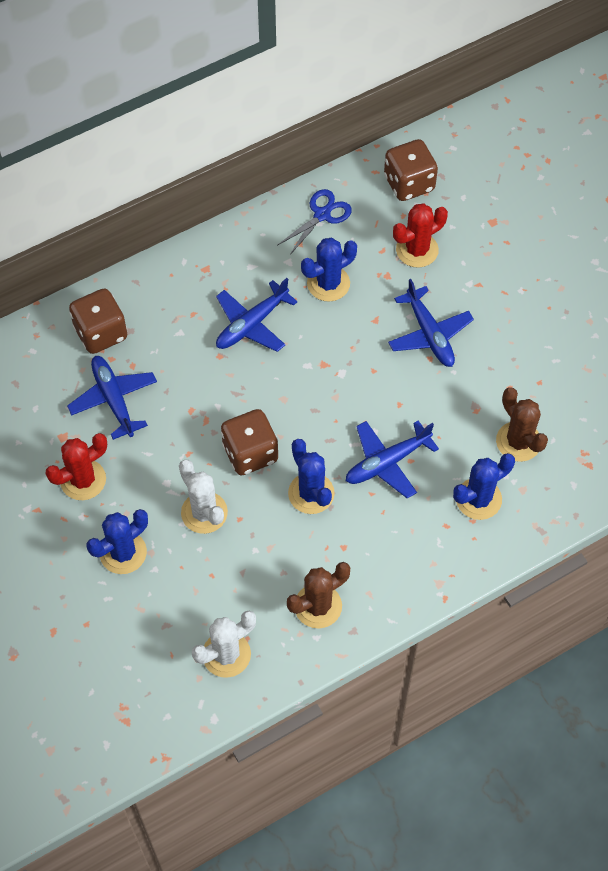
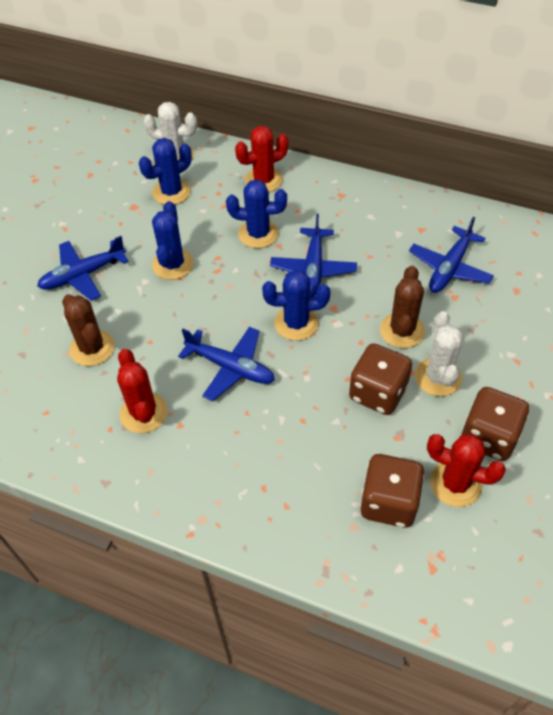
blue scissors: 1 -> 0
red cactus: 2 -> 3

